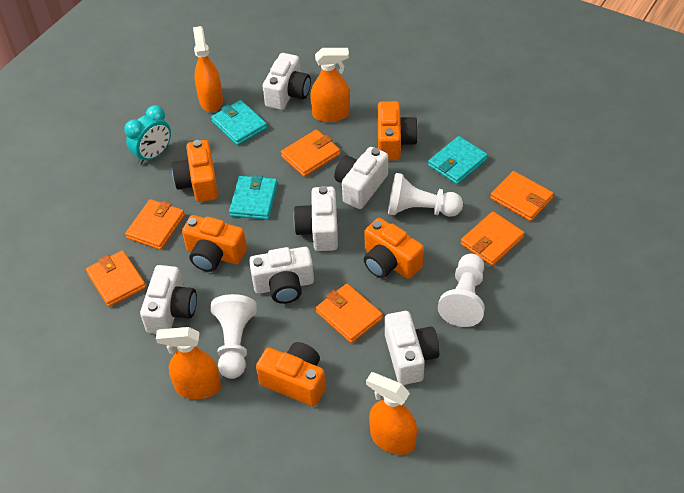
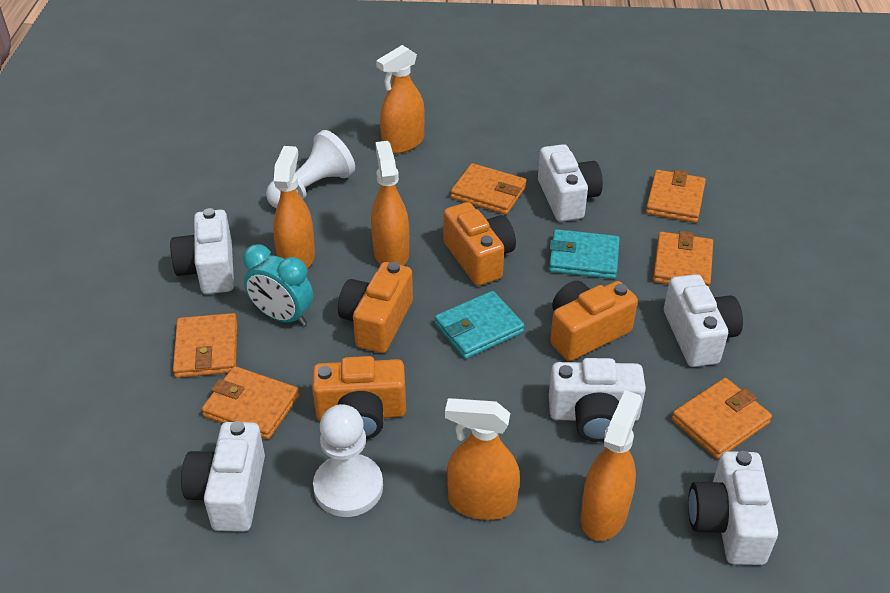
orange camera: 5 -> 4
orange spray bottle: 4 -> 5
turquoise wallet: 3 -> 2
white pawn: 3 -> 2

